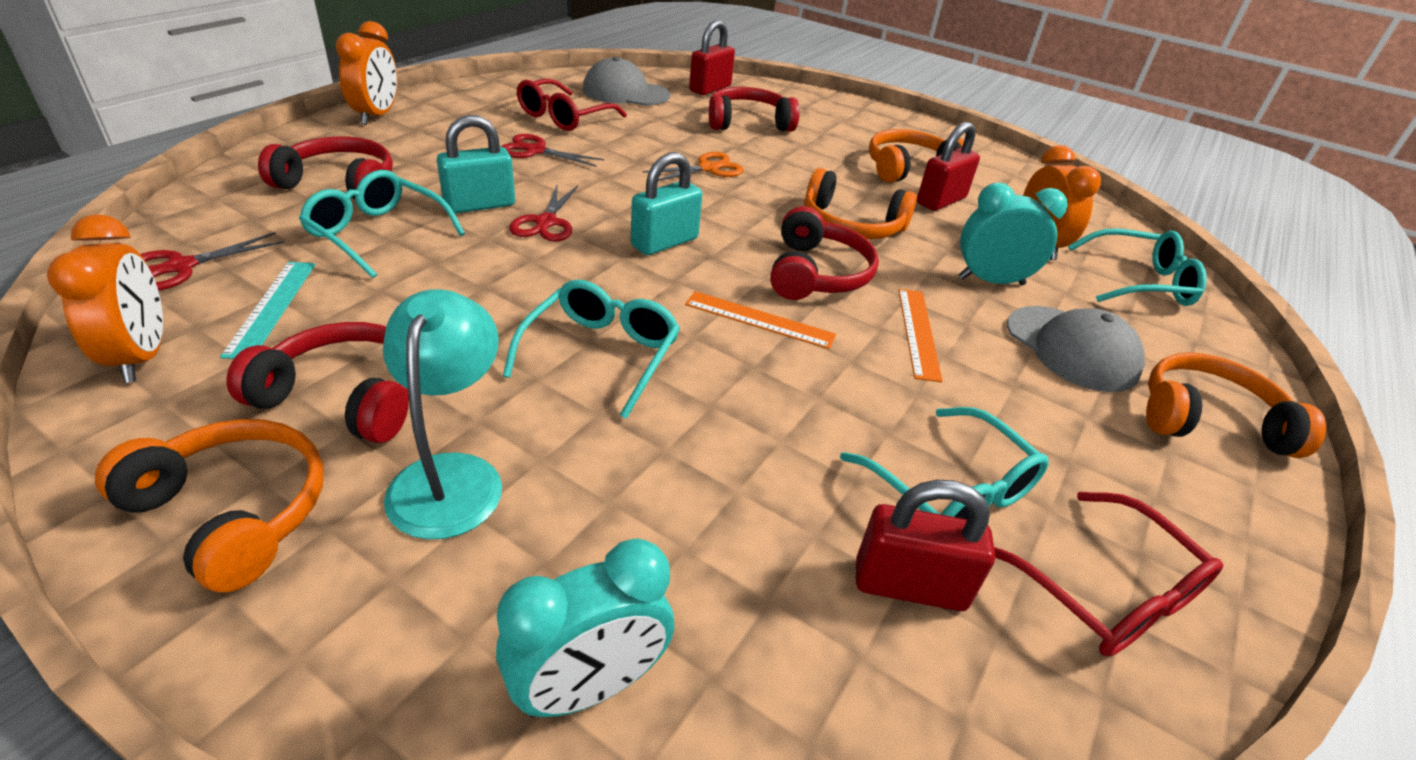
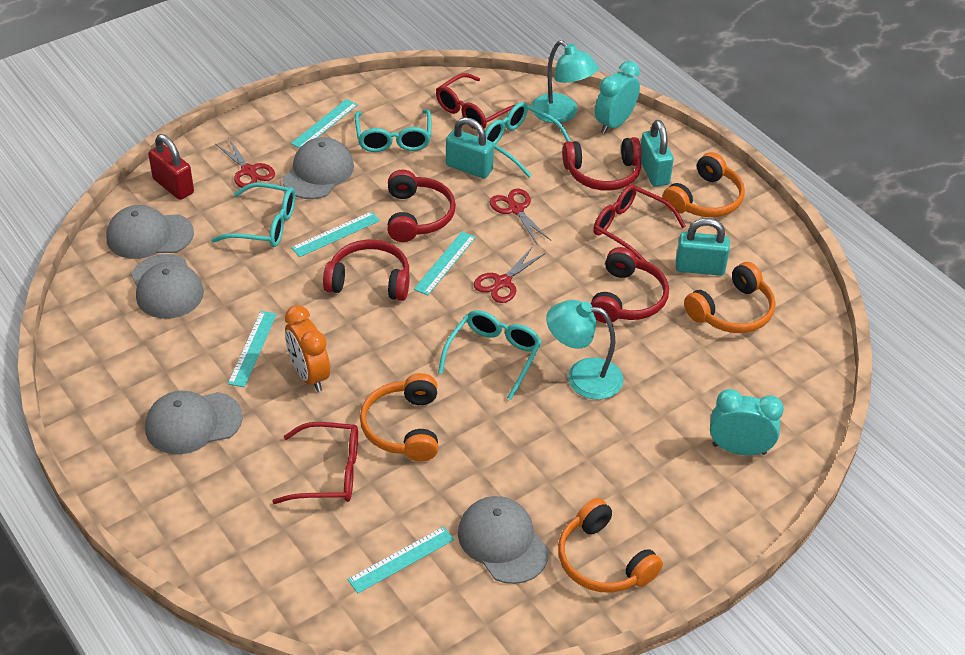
grey cap: 2 -> 5
orange clock: 3 -> 1
orange ruler: 2 -> 0
orange scissors: 1 -> 0
red glasses: 2 -> 3
red padlock: 3 -> 1
turquoise lamp: 1 -> 2
turquoise padlock: 2 -> 3
turquoise ruler: 1 -> 5

